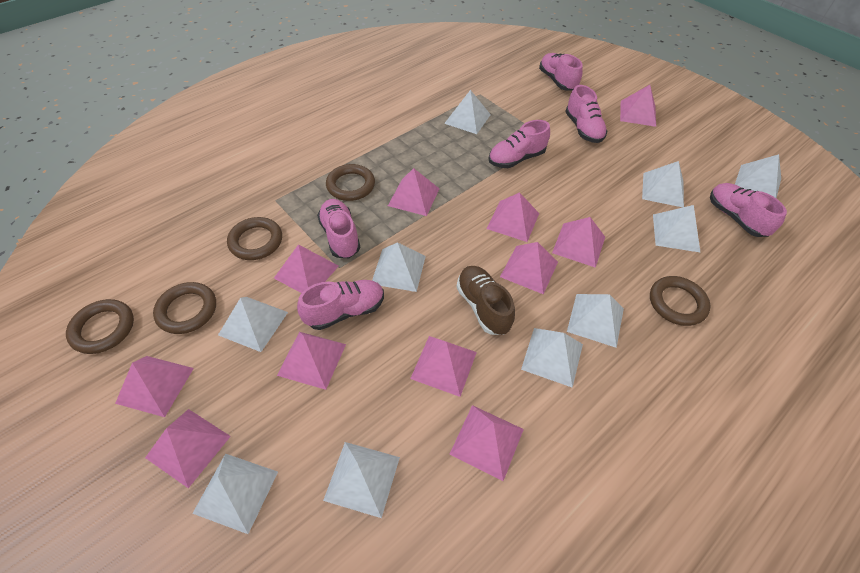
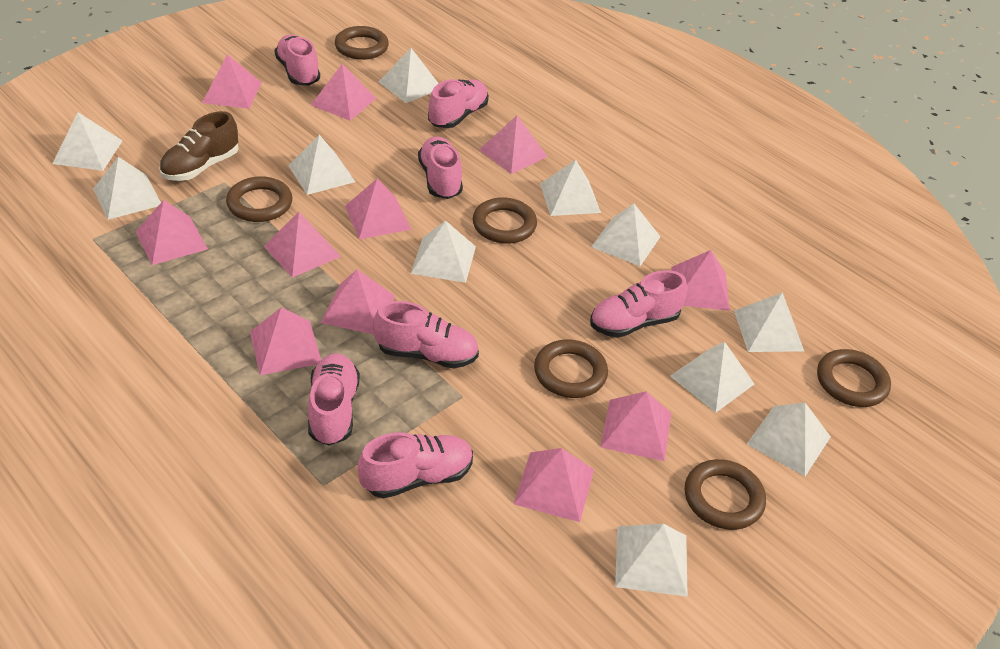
brown ring: 5 -> 6
pink shoe: 6 -> 7
white pyramid: 10 -> 11

